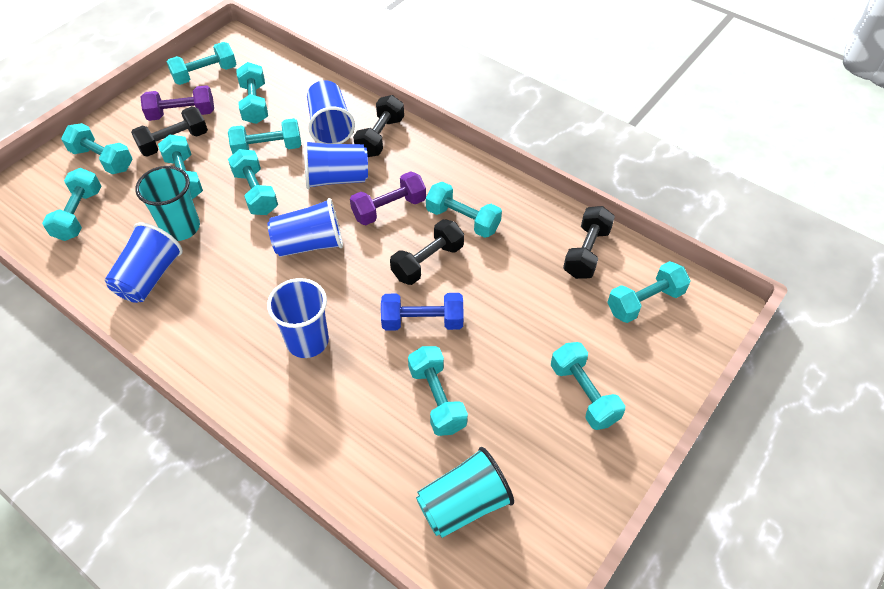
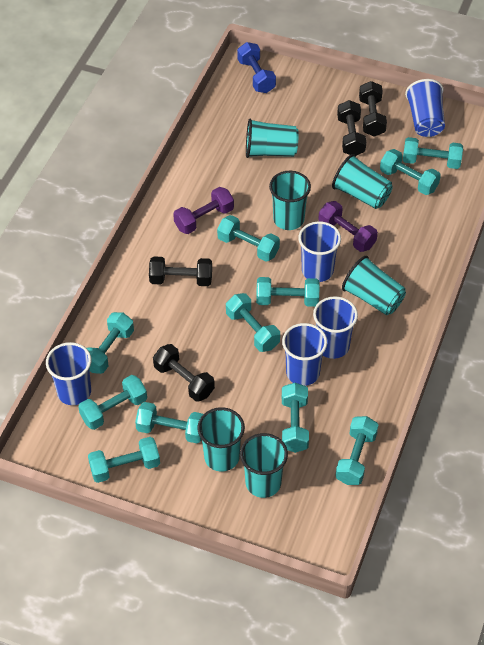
turquoise cup: 2 -> 6

